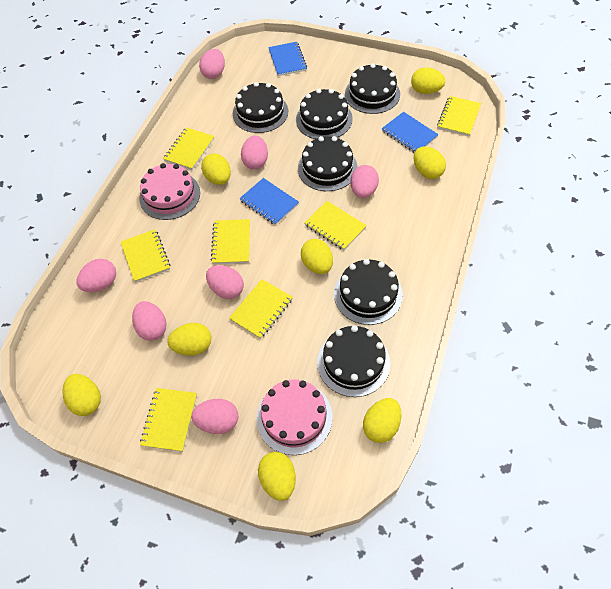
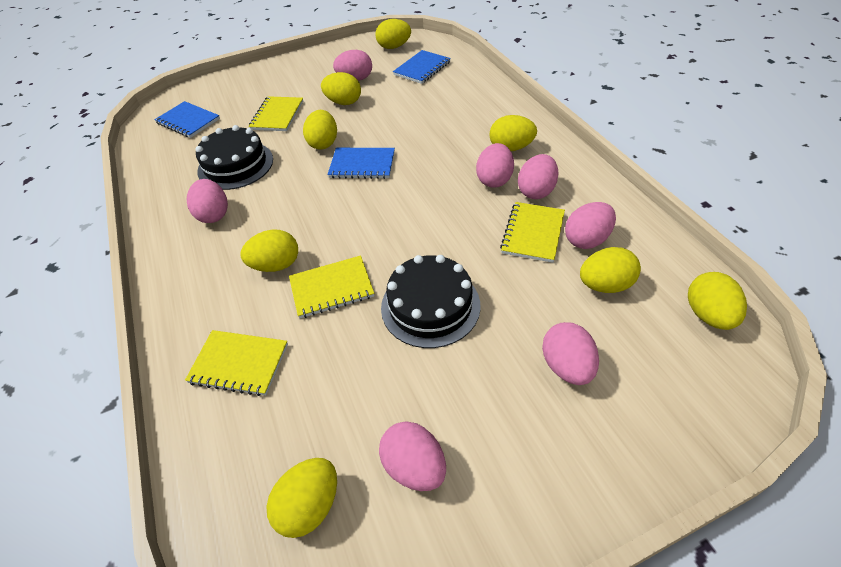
black cake: 6 -> 2
pink cake: 2 -> 0
yellow notebook: 7 -> 4

